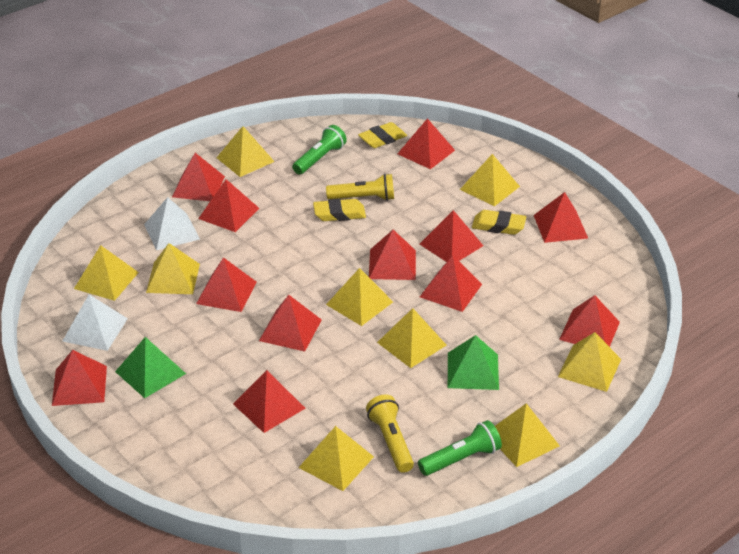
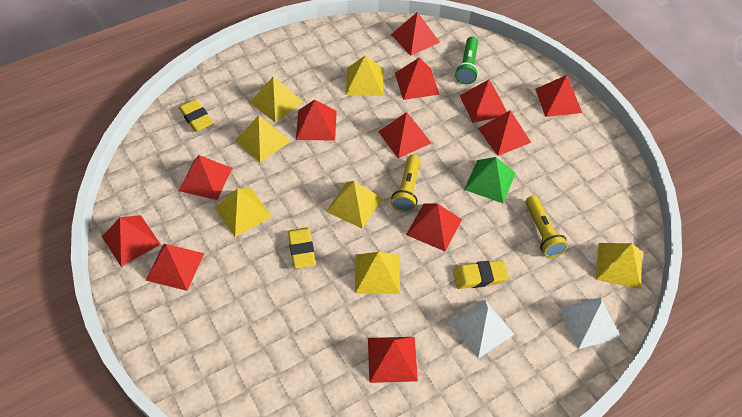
green flashlight: 2 -> 1
green pyramid: 2 -> 1
yellow pyramid: 9 -> 7

